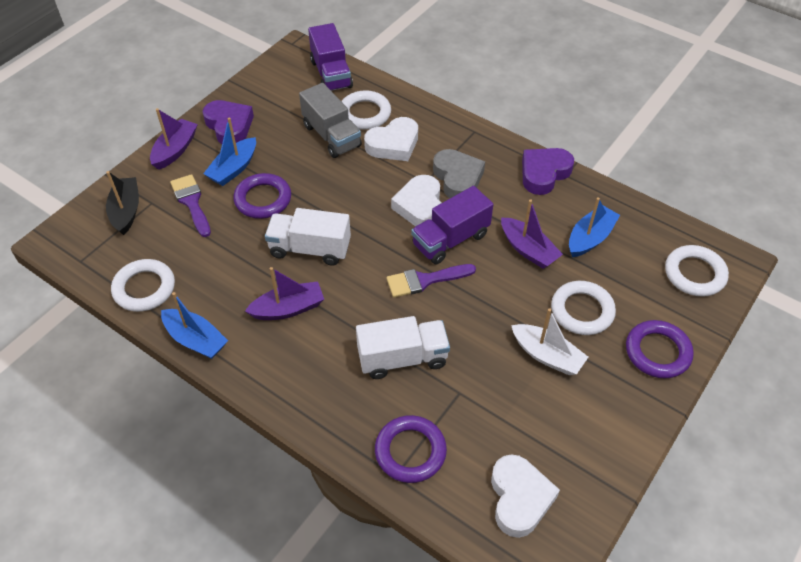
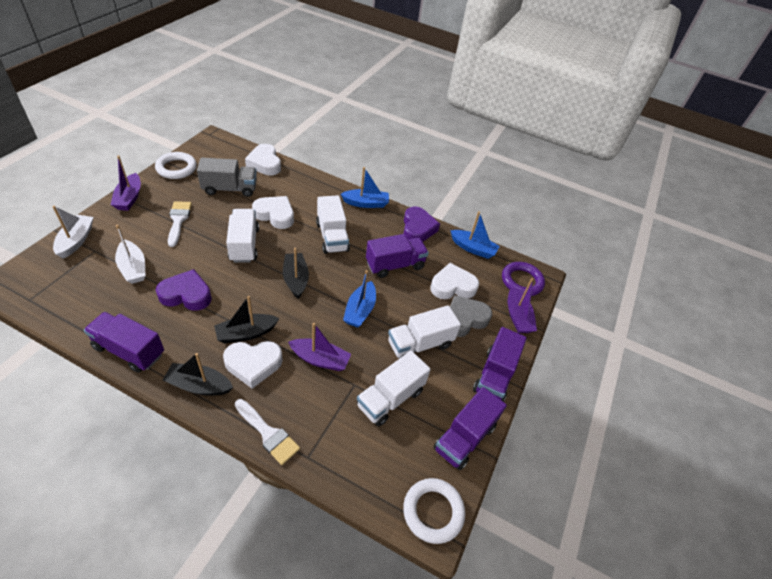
black boat: 1 -> 3
purple brush: 2 -> 0
purple ring: 3 -> 1
purple truck: 2 -> 4
white boat: 1 -> 2
white brush: 0 -> 2
white heart: 3 -> 4
white ring: 4 -> 2
white truck: 2 -> 4

